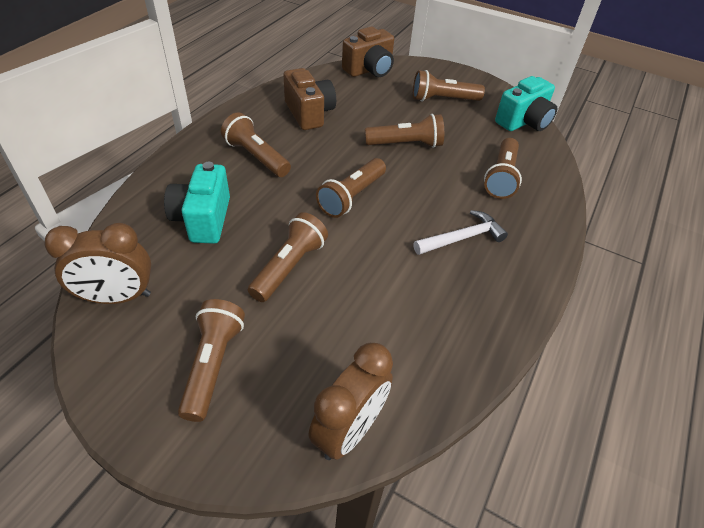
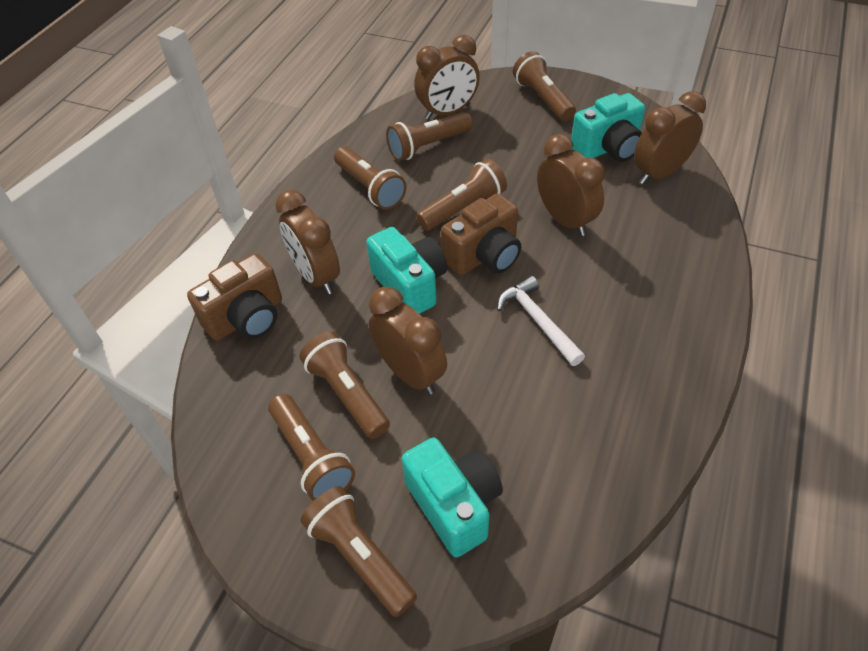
brown clock: 2 -> 5
turquoise camera: 2 -> 3

